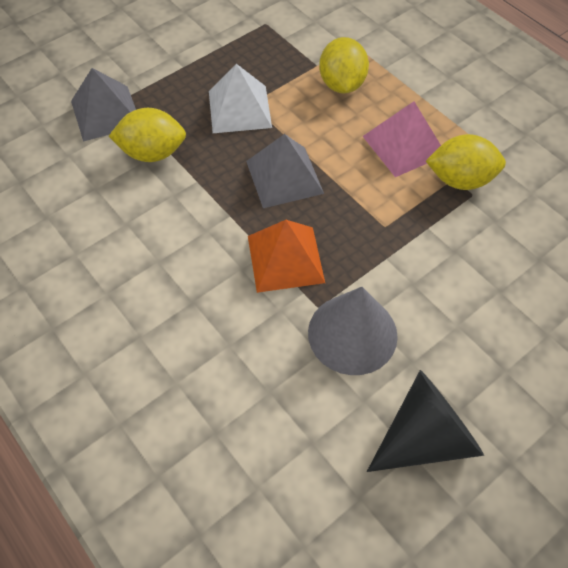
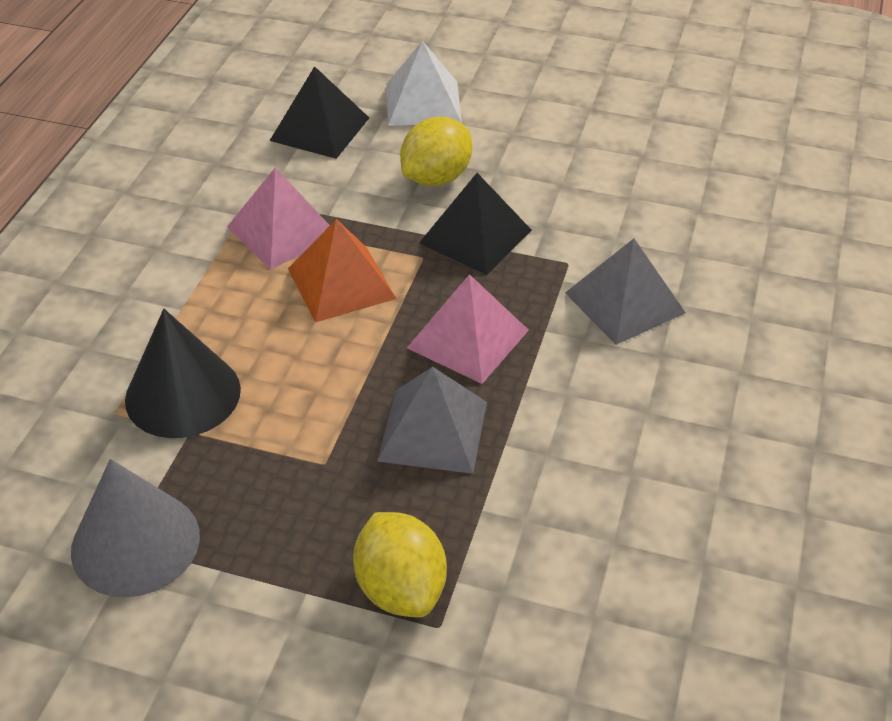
black pyramid: 0 -> 2
pink pyramid: 1 -> 2
yellow lemon: 3 -> 2

